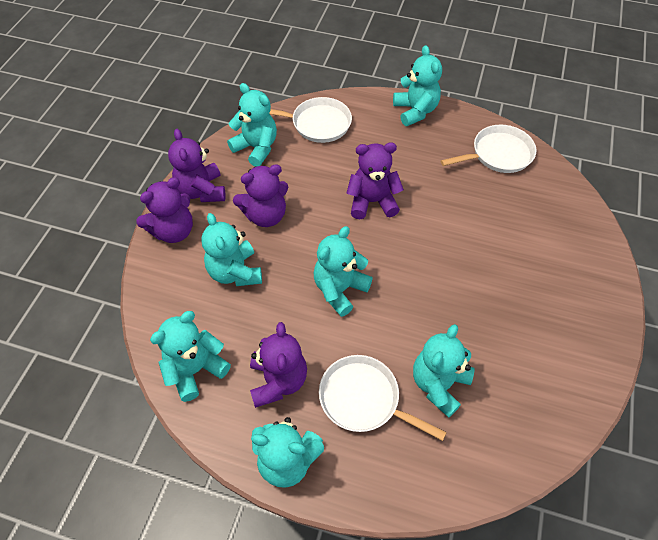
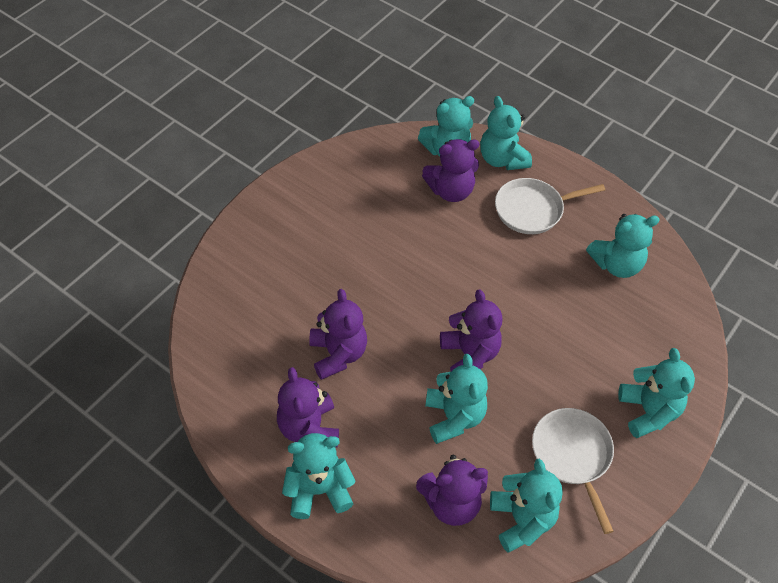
white pan: 3 -> 2

